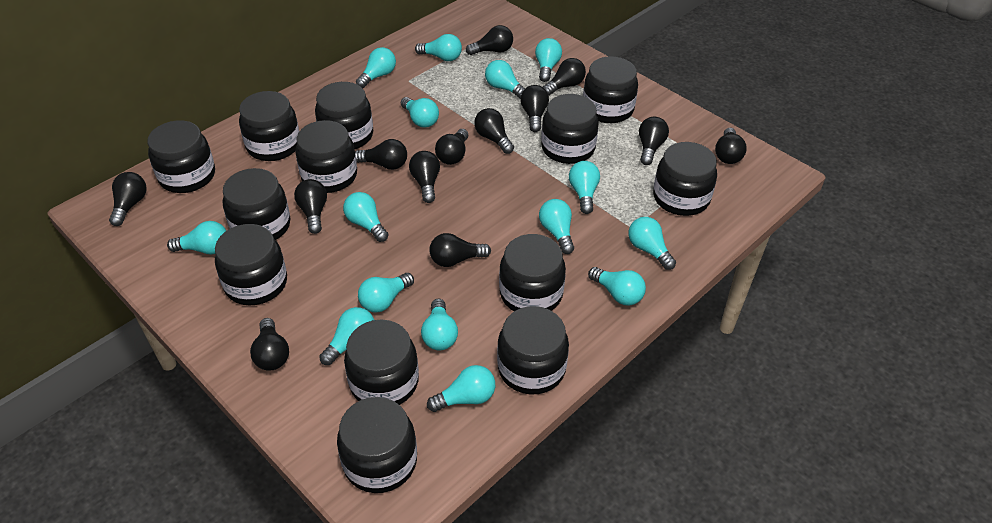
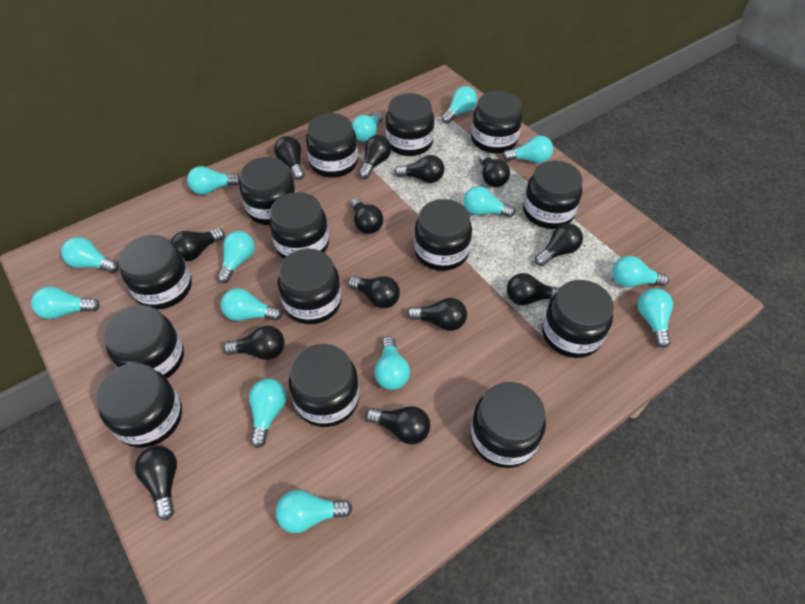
black jar: 13 -> 14
turquoise light bulb: 15 -> 14

